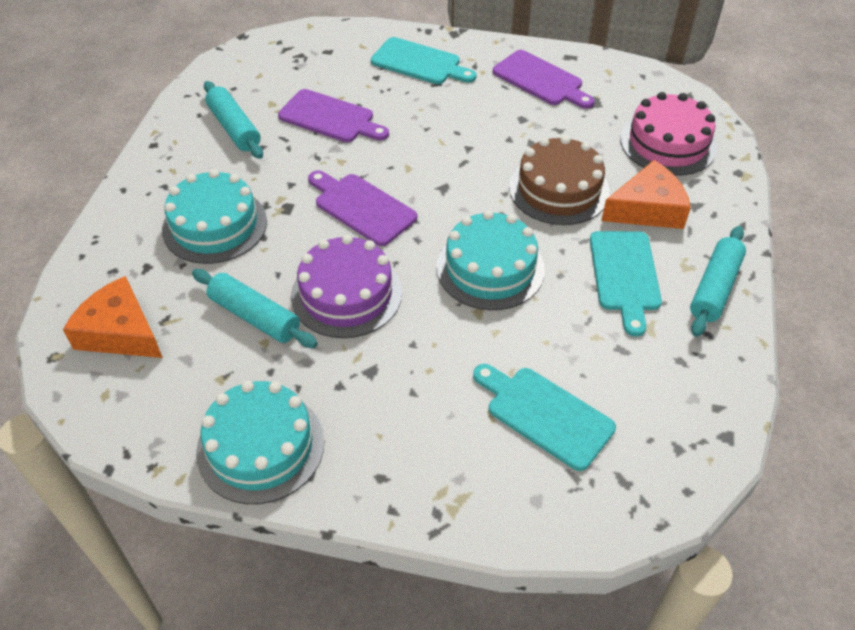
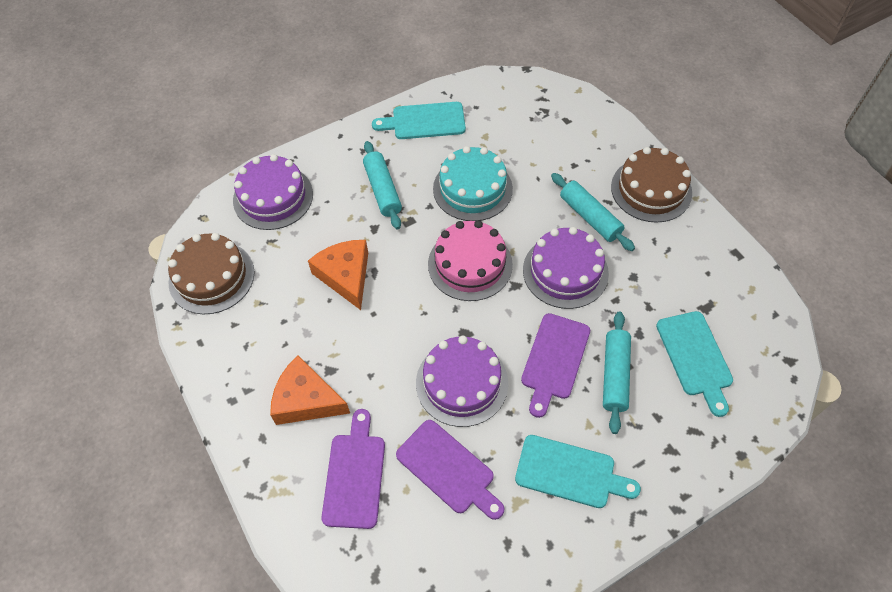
brown cake: 1 -> 2
purple cake: 1 -> 3
turquoise cake: 3 -> 1

